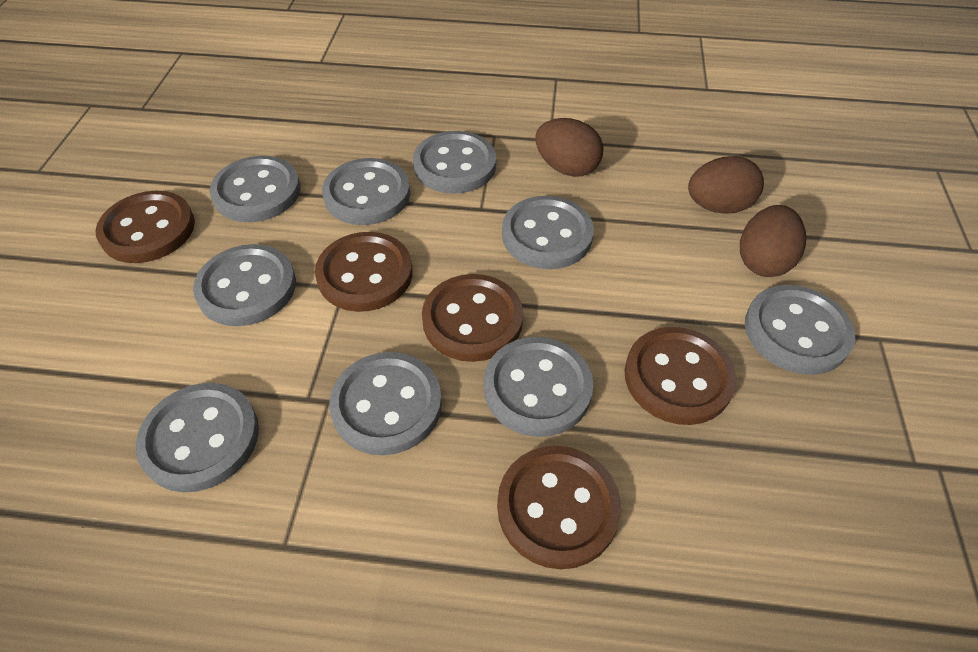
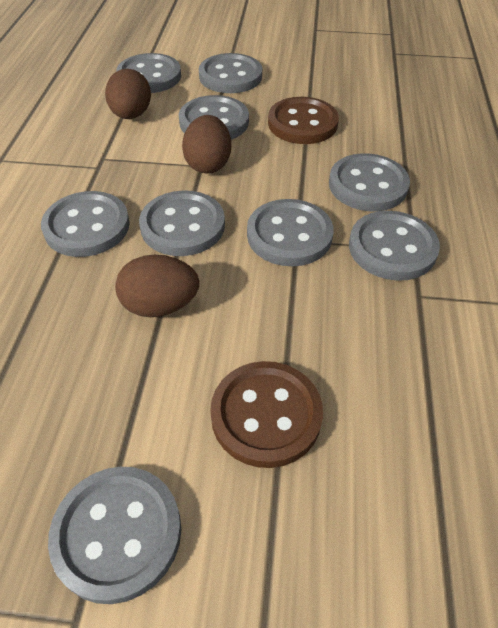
brown button: 5 -> 2

